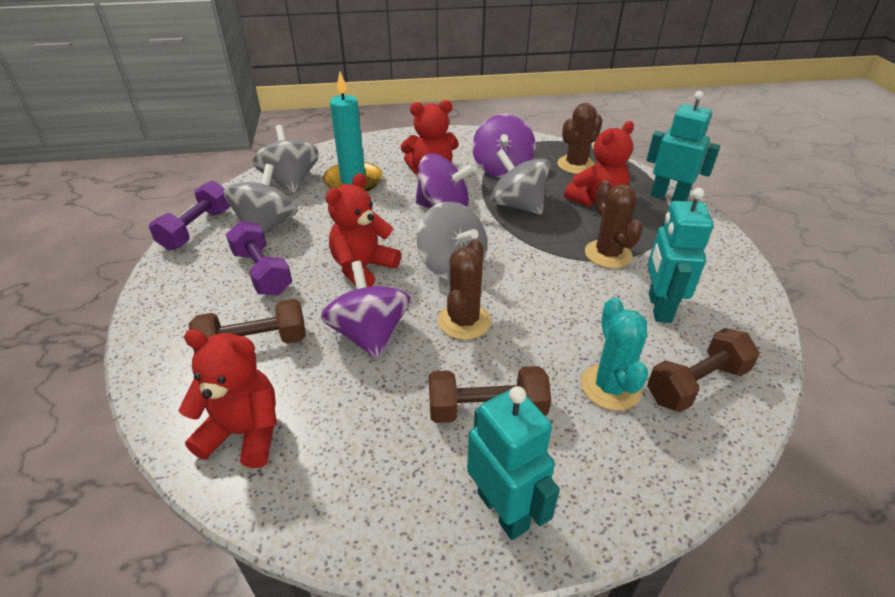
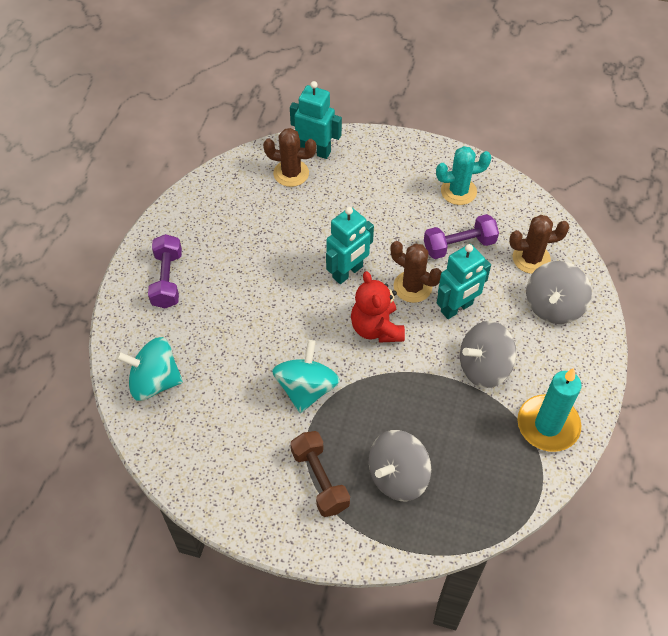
brown dumbbell: 3 -> 1
grey spinning top: 4 -> 3
purple spinning top: 3 -> 0
red teddy bear: 4 -> 1
turquoise spinning top: 0 -> 2

